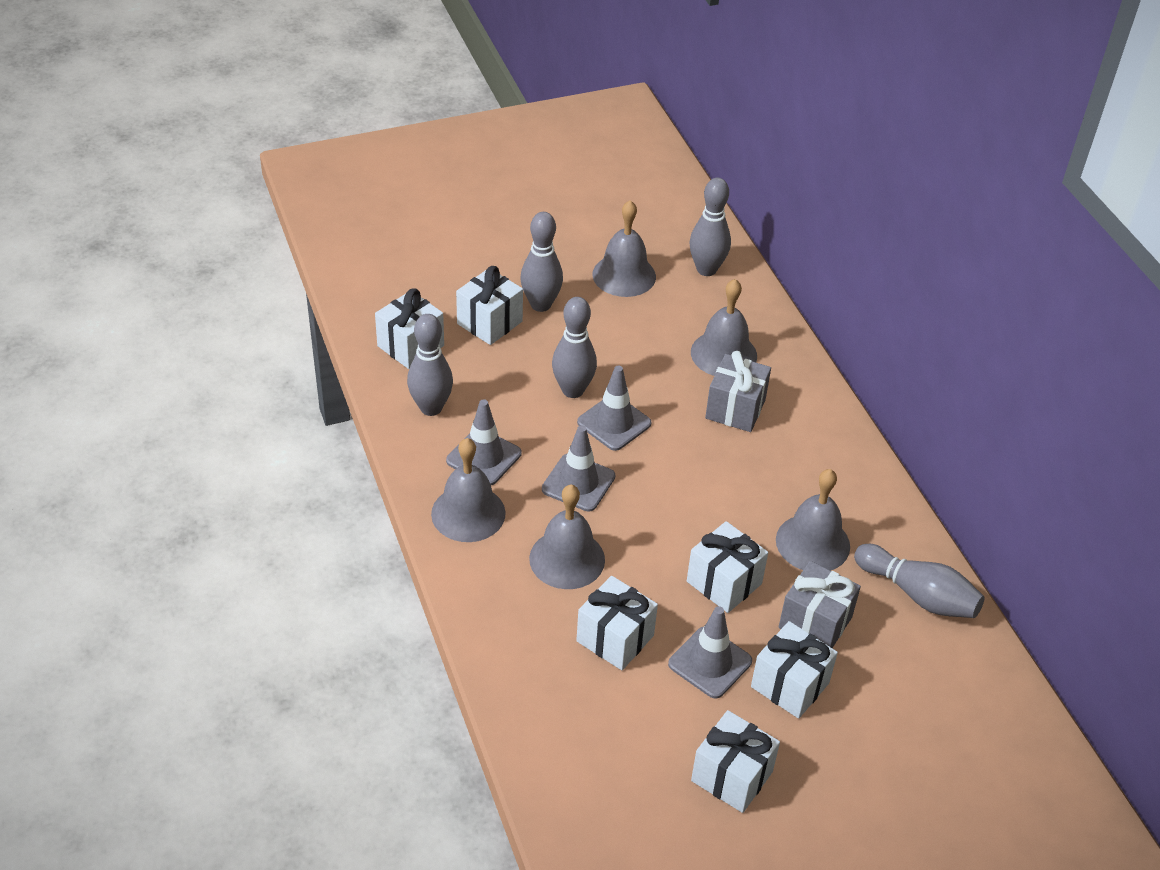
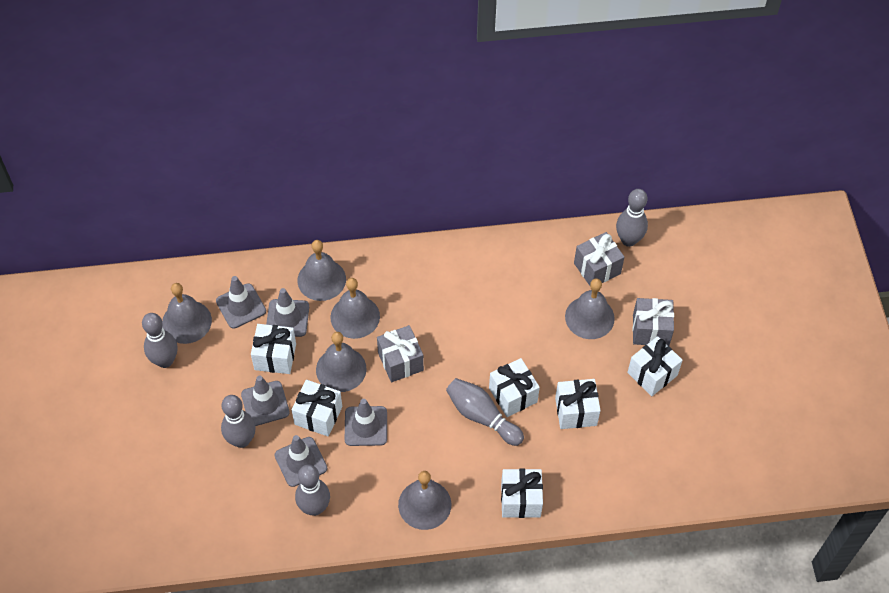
grey bell: 5 -> 6
grey gift: 2 -> 3
grey traffic cone: 4 -> 5

